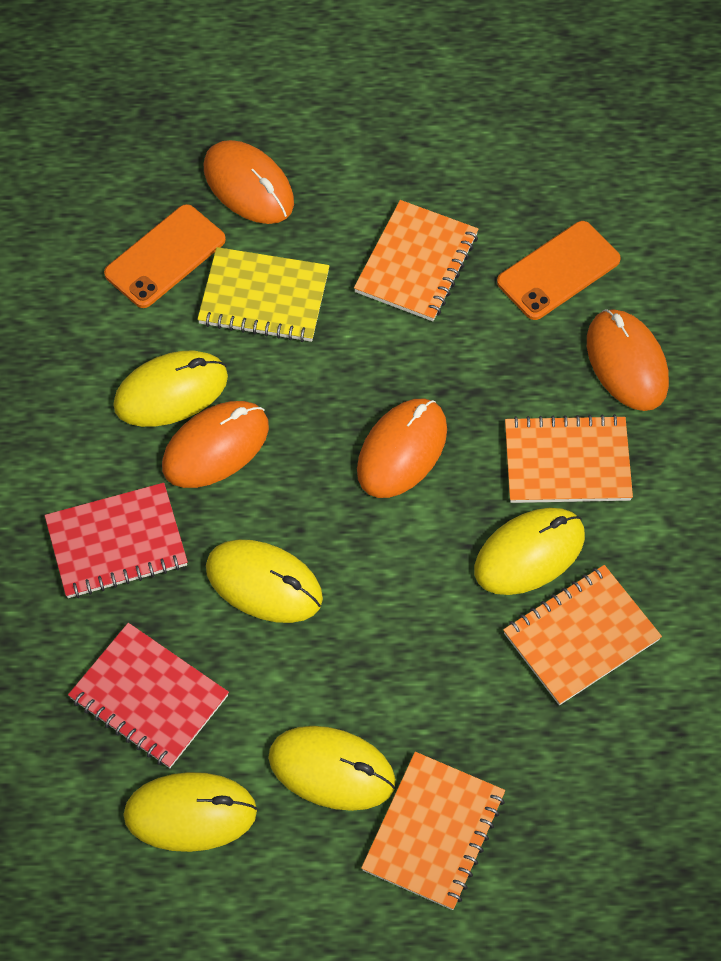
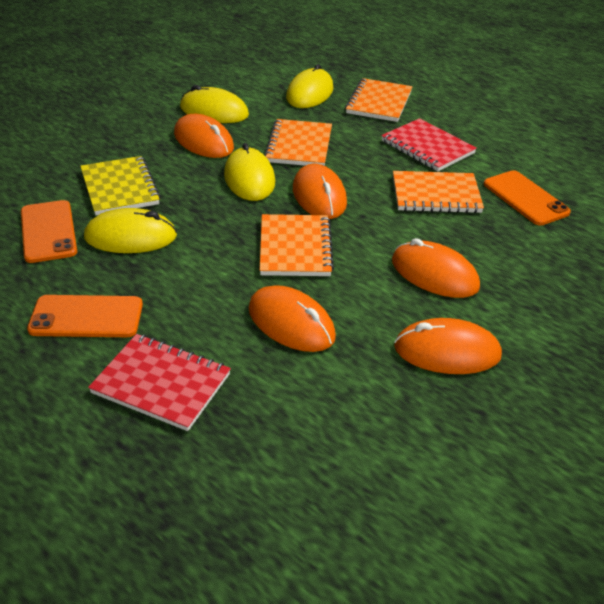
orange mouse: 4 -> 5
orange phone: 2 -> 3
yellow mouse: 5 -> 4

